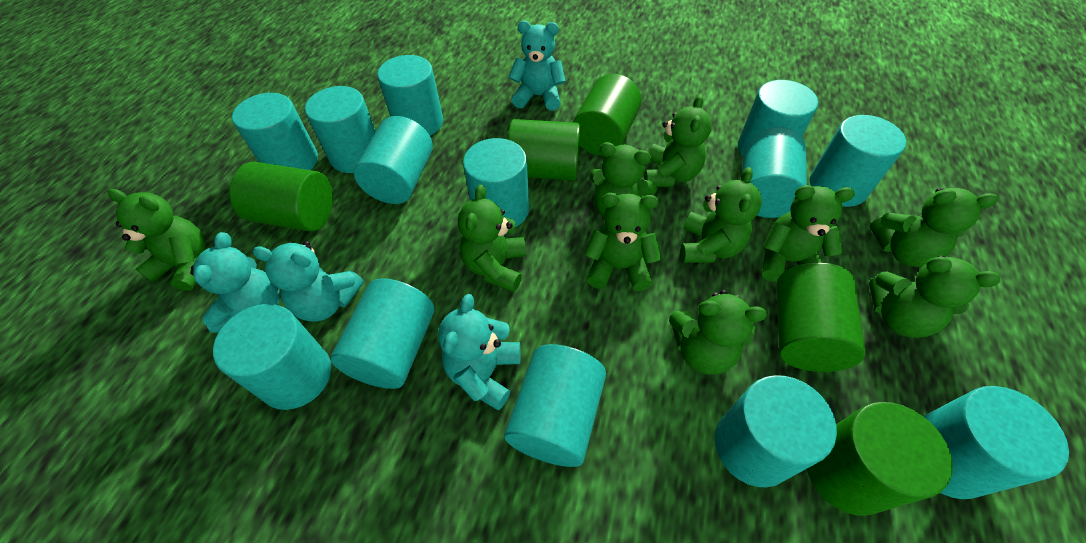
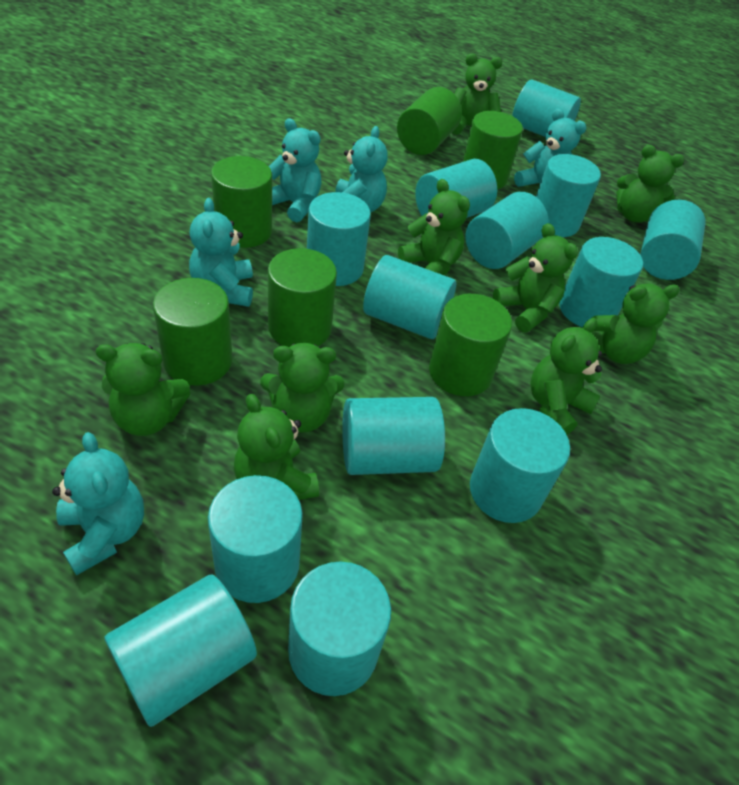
green cylinder: 5 -> 6
green teddy bear: 10 -> 9
turquoise teddy bear: 4 -> 5

